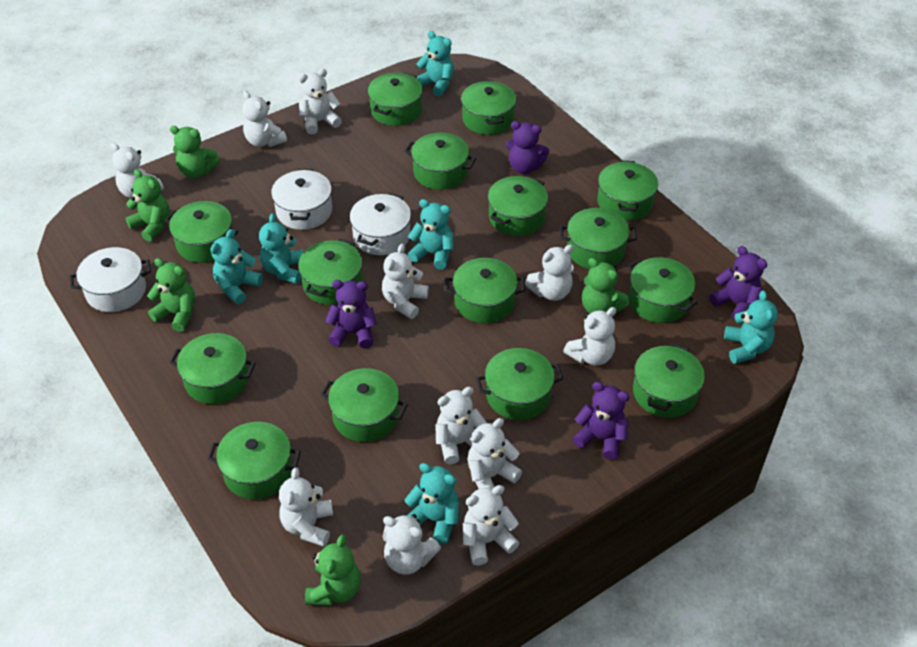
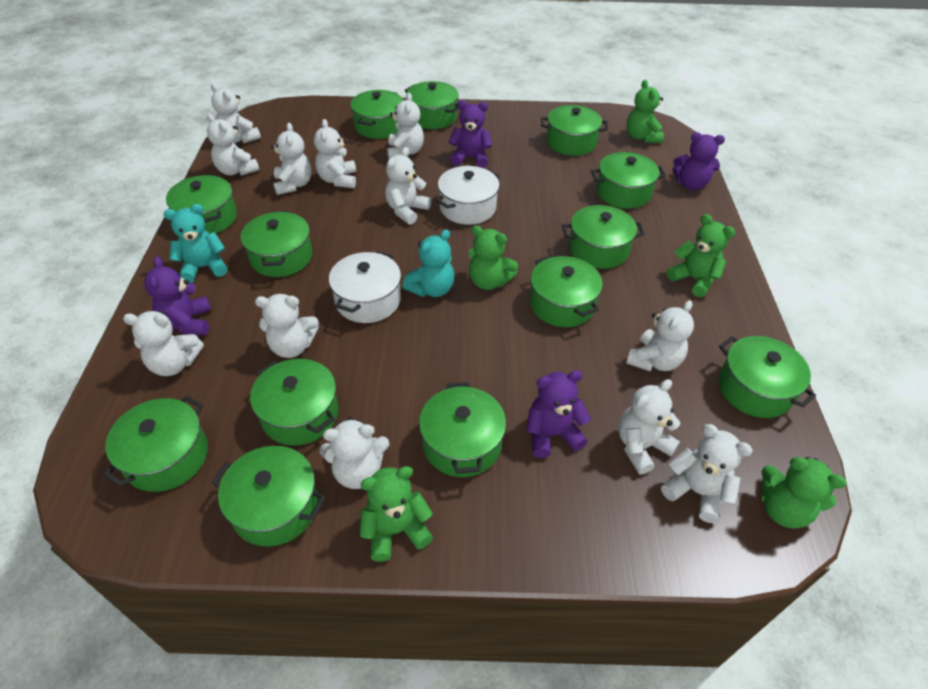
green pot: 15 -> 13
turquoise teddy bear: 6 -> 2
white pot: 3 -> 2
white teddy bear: 11 -> 12

